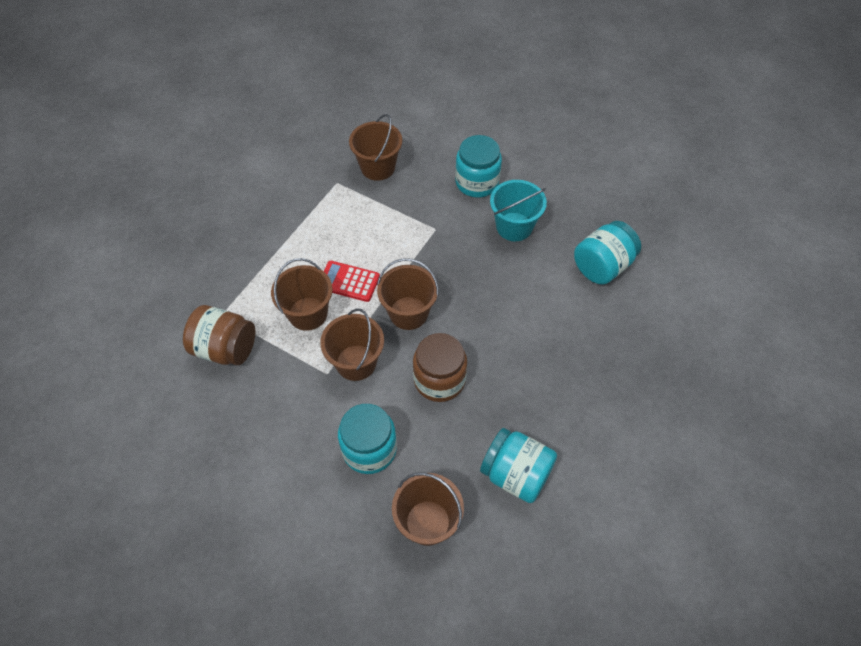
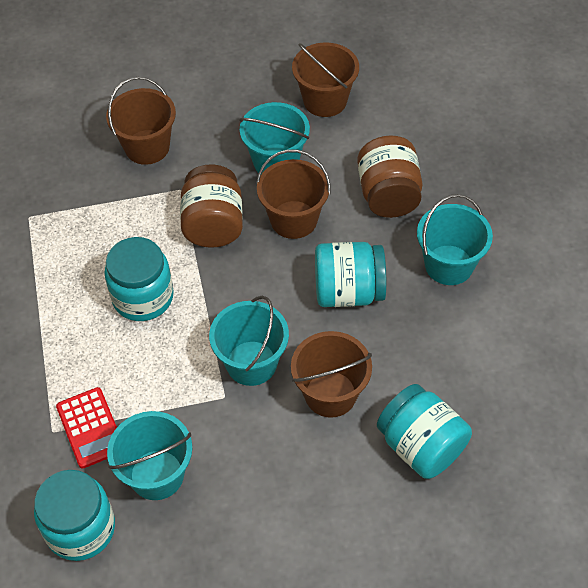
brown bucket: 5 -> 4
turquoise bucket: 1 -> 4

